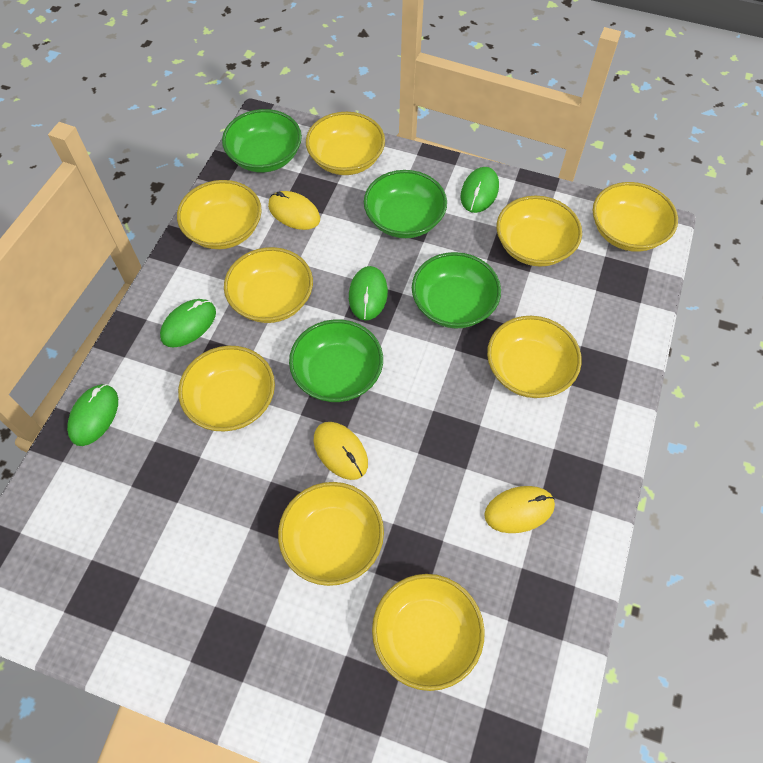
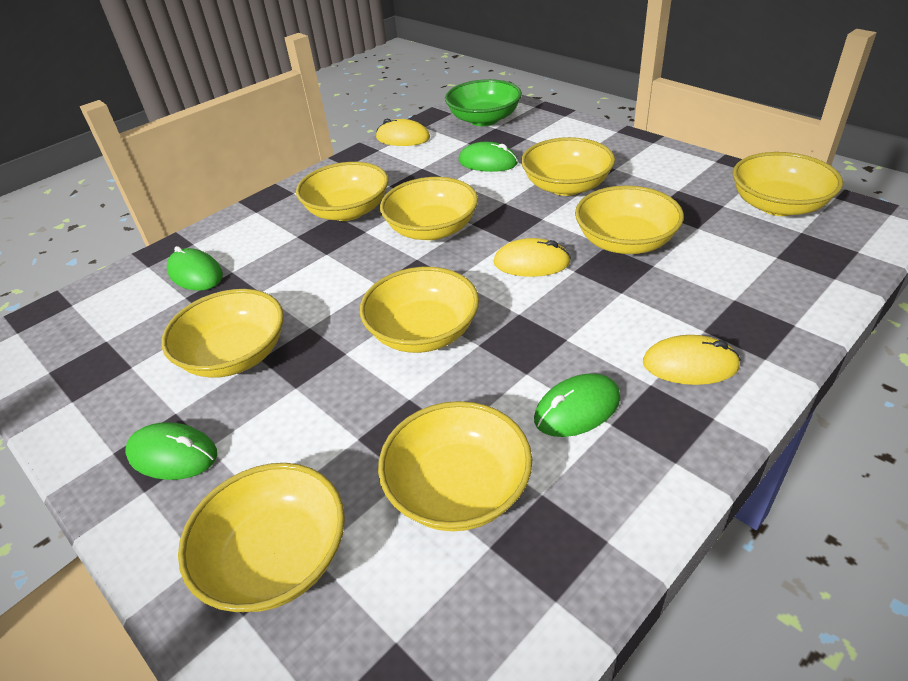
green bowl: 4 -> 1

